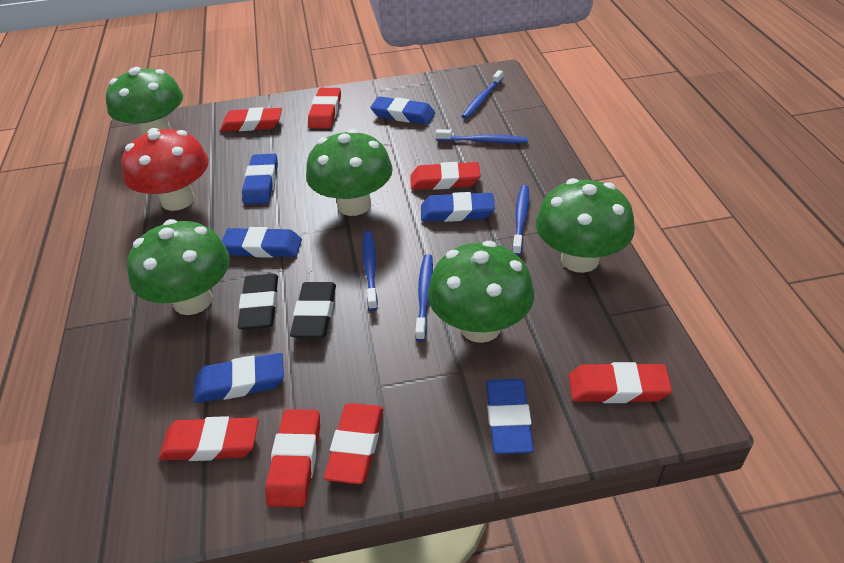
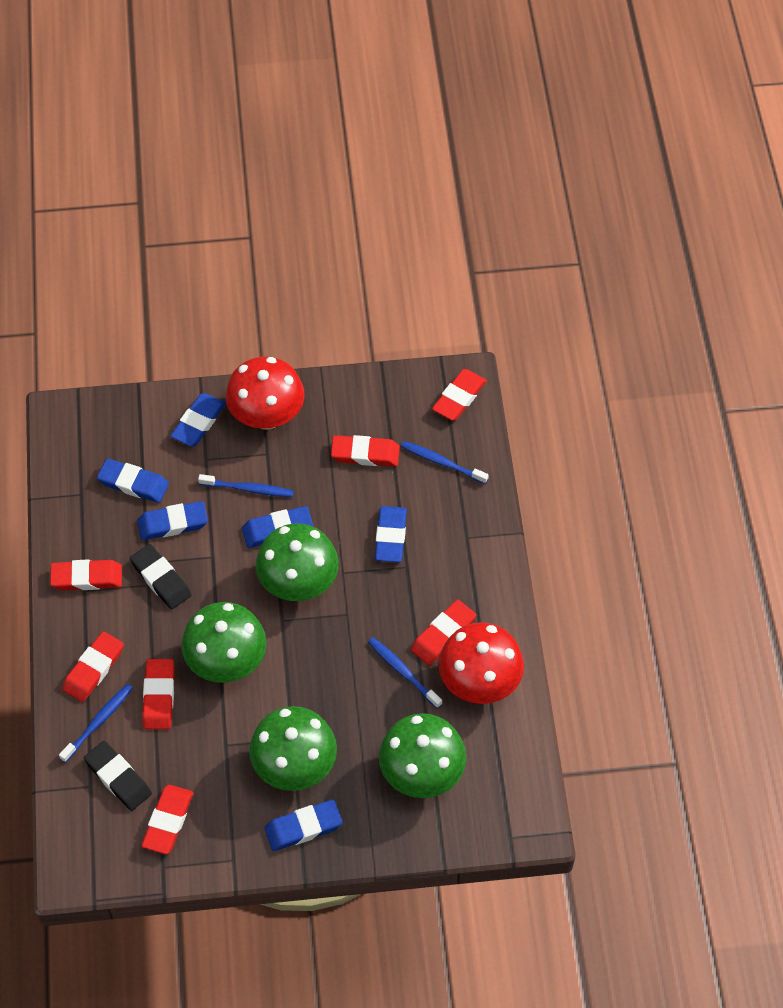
blue toothbrush: 5 -> 4
green mushroom: 5 -> 4
red mushroom: 1 -> 2

